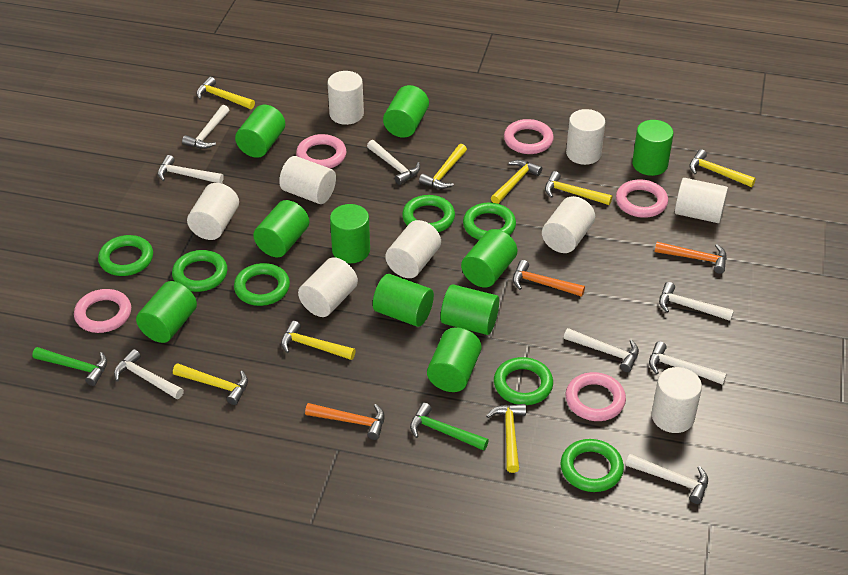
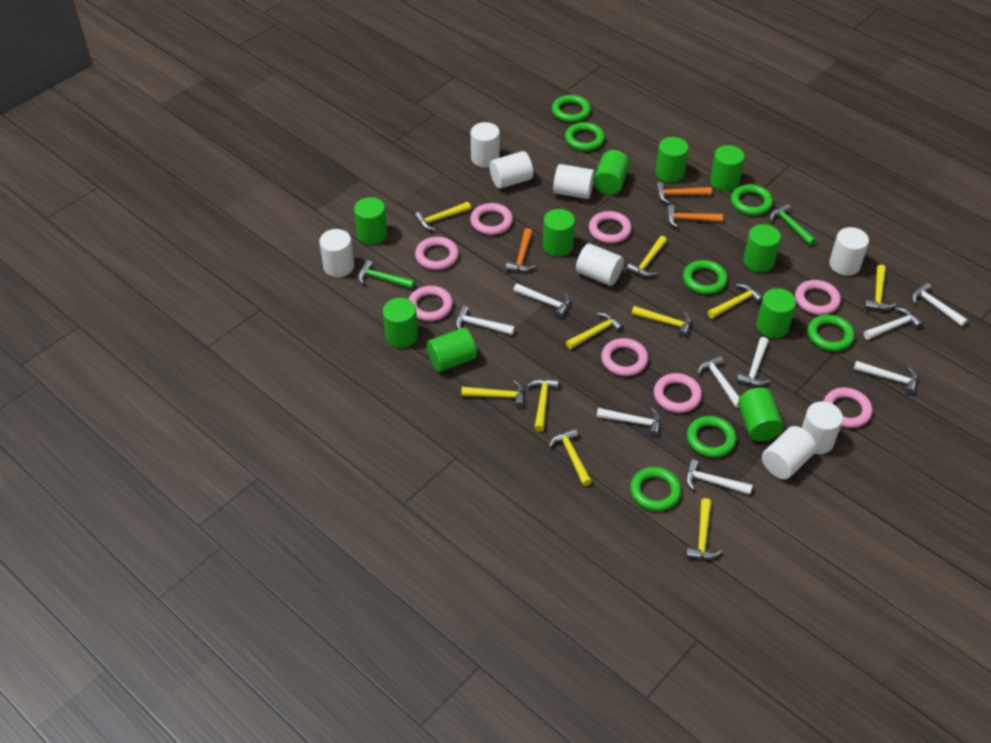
pink ring: 5 -> 8
white cylinder: 9 -> 8
white hammer: 8 -> 9
yellow hammer: 8 -> 10

